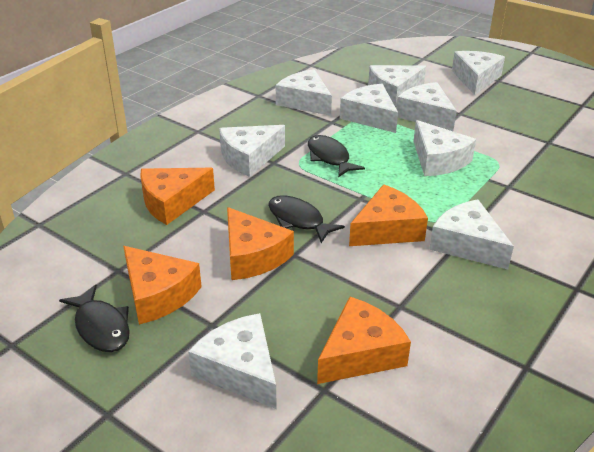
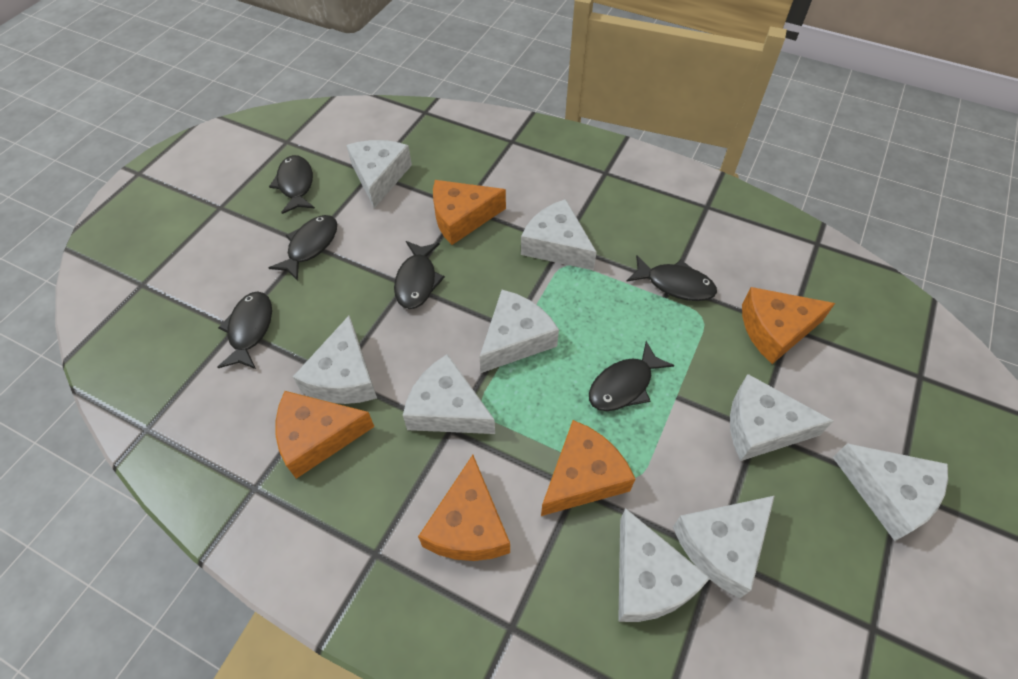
black fish: 3 -> 6

